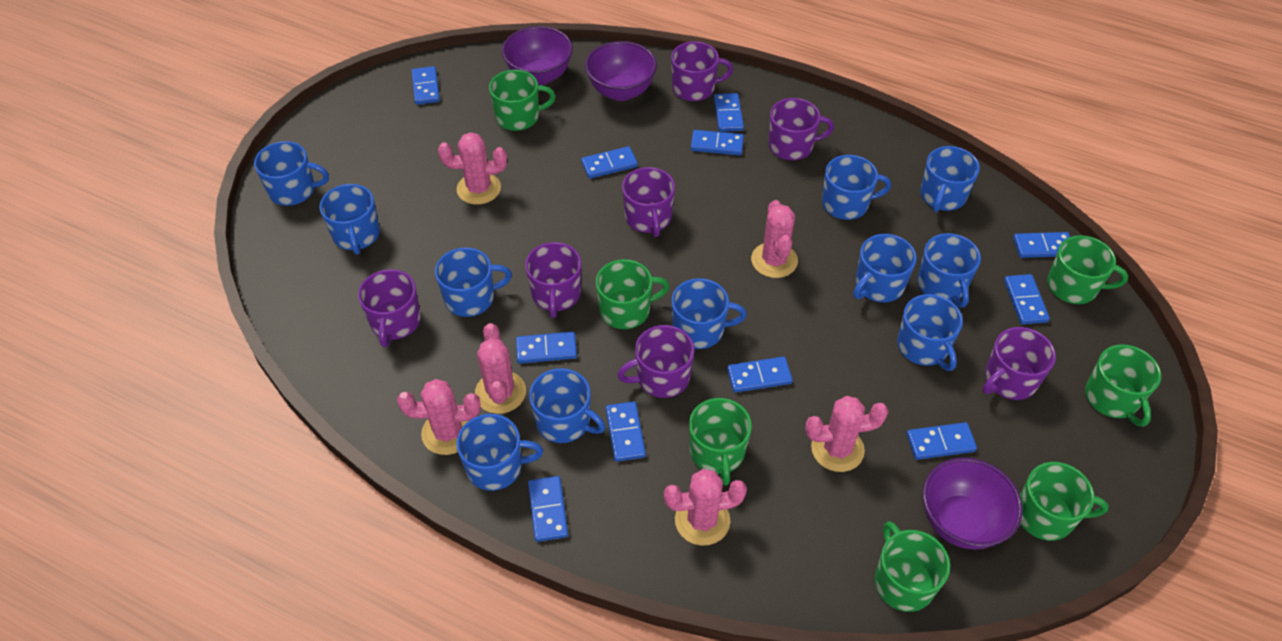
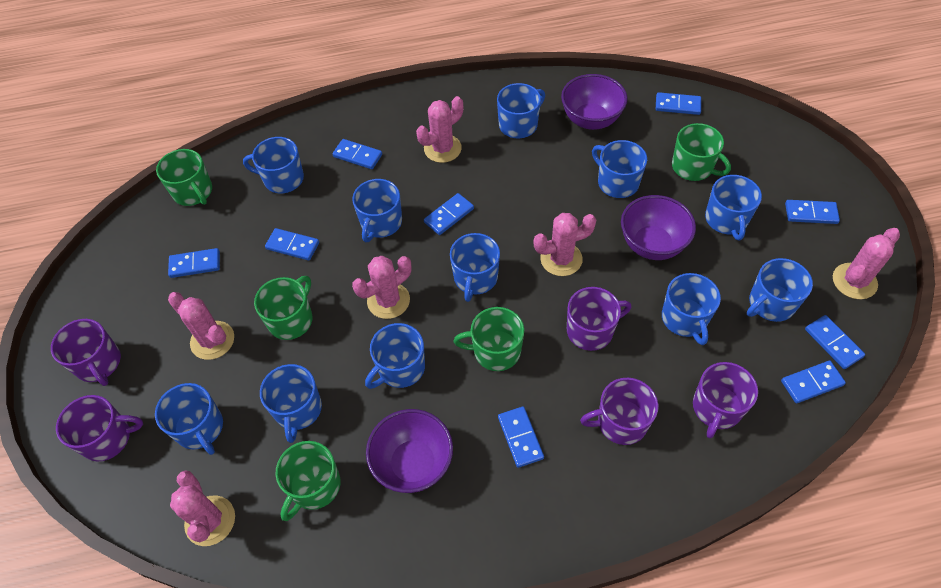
blue domino: 11 -> 9
green mug: 7 -> 5
purple mug: 7 -> 5

